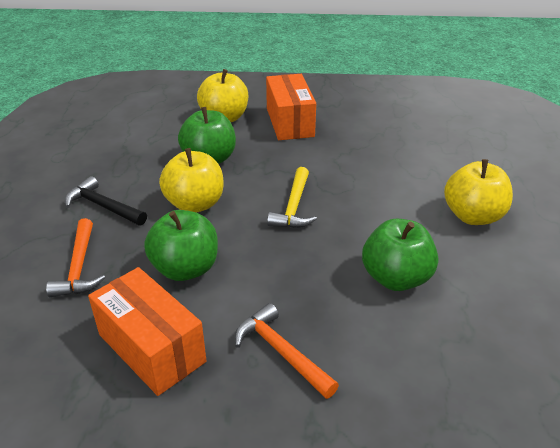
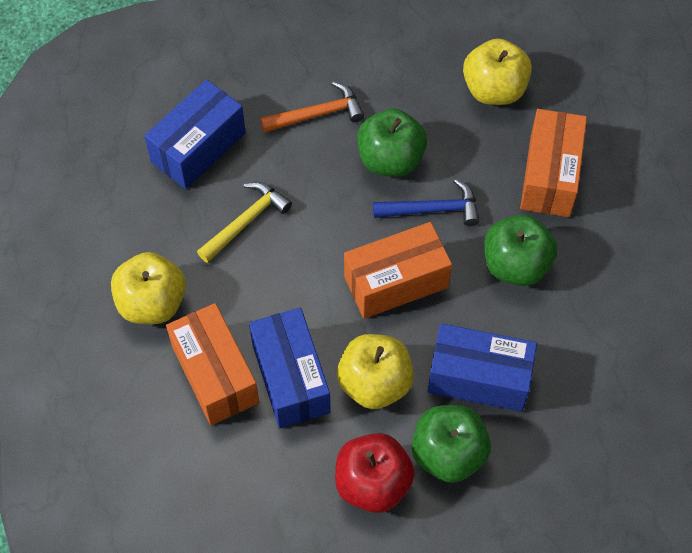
black hammer: 1 -> 0
blue box: 0 -> 3
blue hammer: 0 -> 1
orange box: 2 -> 3
orange hammer: 2 -> 1
red apple: 0 -> 1

